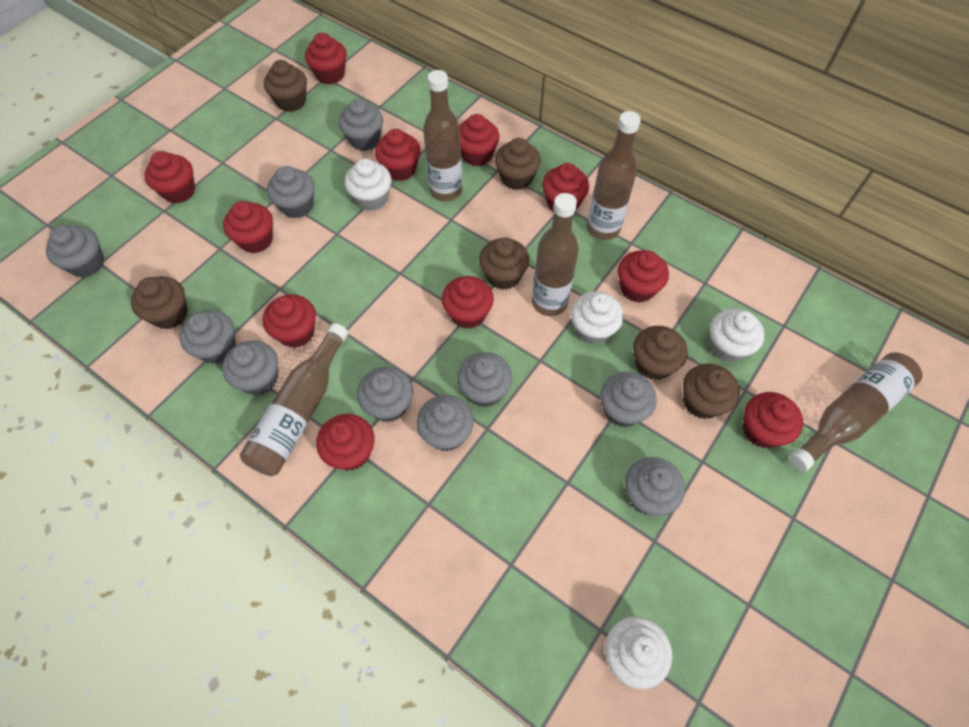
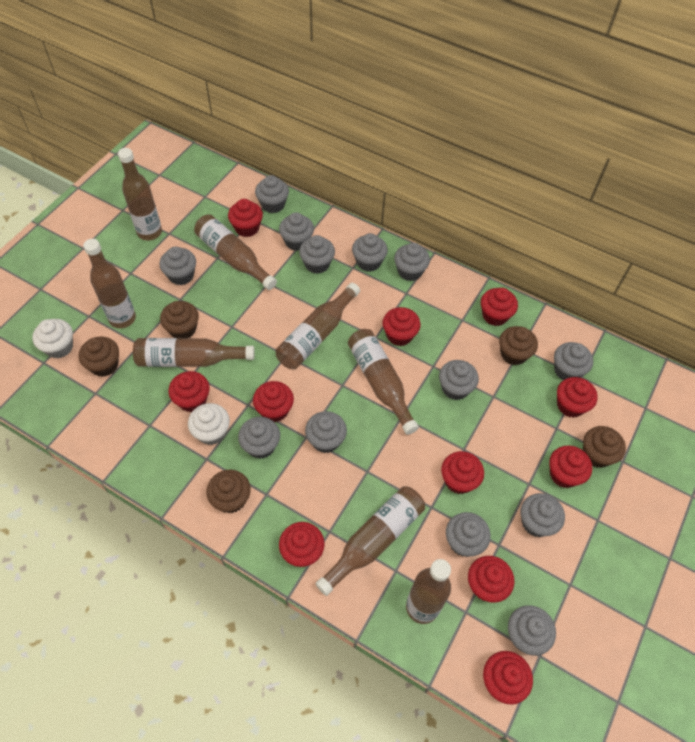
brown bottle: 5 -> 8
brown cupcake: 6 -> 5
grey cupcake: 10 -> 13
white cupcake: 4 -> 2

